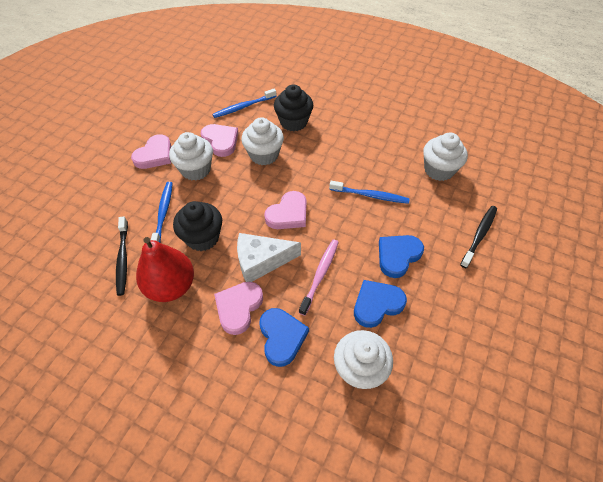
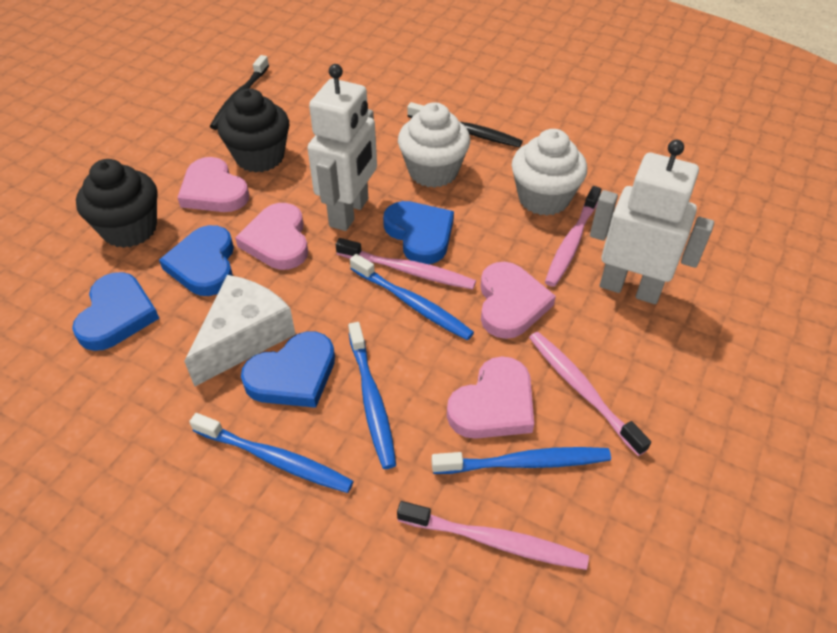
blue heart: 3 -> 4
blue toothbrush: 3 -> 4
pink toothbrush: 1 -> 4
red pear: 1 -> 0
white cupcake: 4 -> 2
white robot: 0 -> 2

